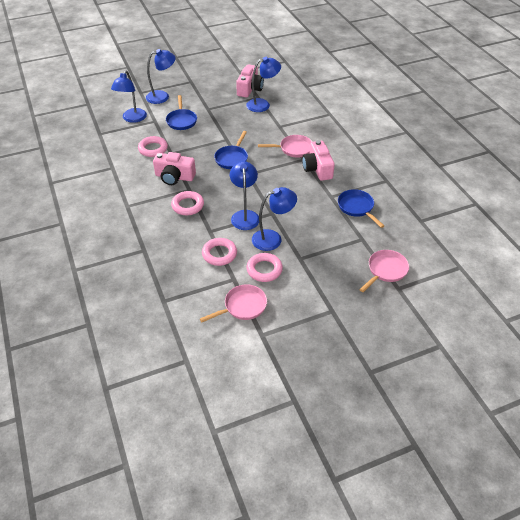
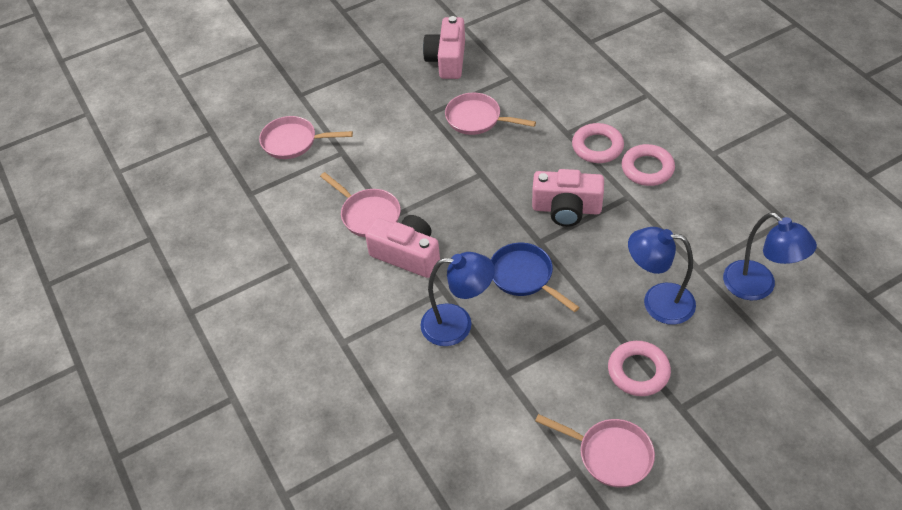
blue lamp: 5 -> 3
blue pan: 3 -> 1
pink pan: 3 -> 4
pink ring: 4 -> 3

